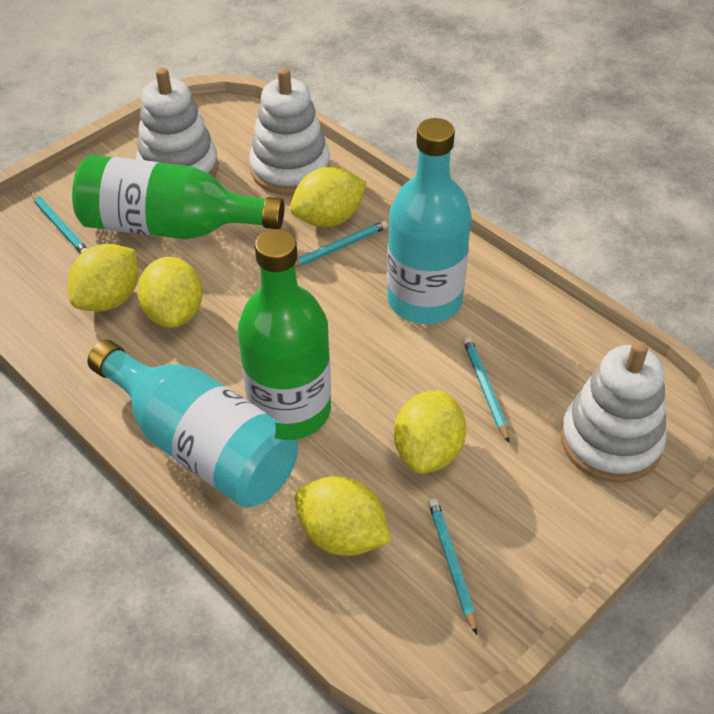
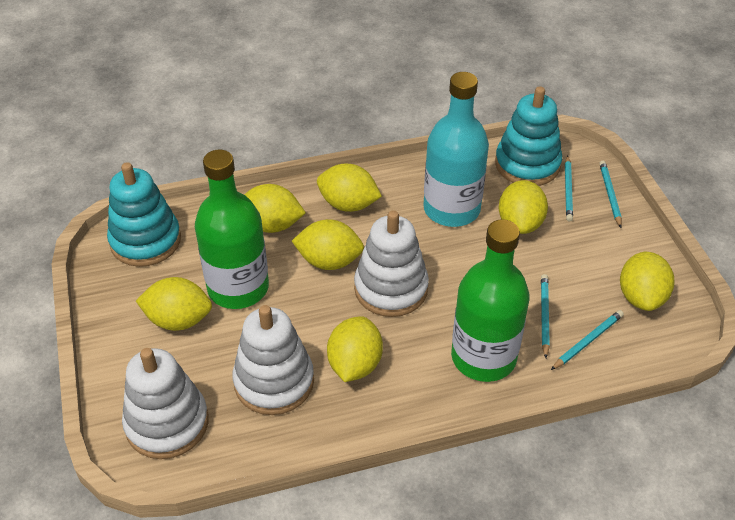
turquoise bottle: 2 -> 1
turquoise stacking toy: 0 -> 2
yellow lemon: 5 -> 7

